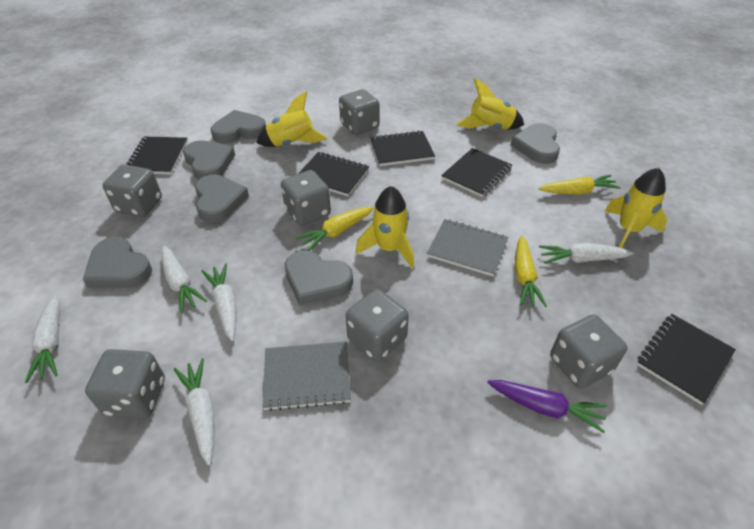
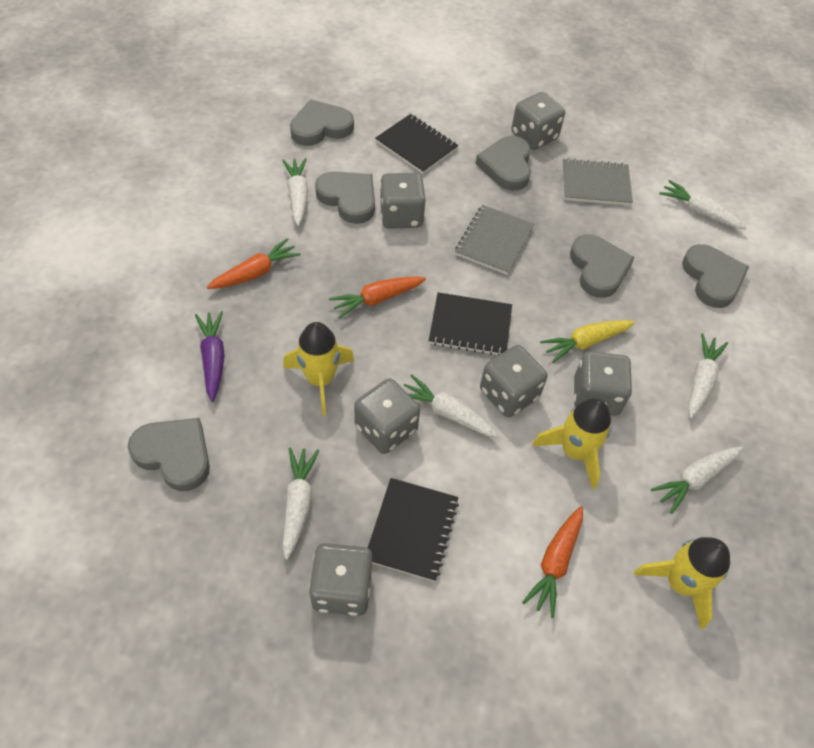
black notebook: 5 -> 3
orange carrot: 0 -> 3
white carrot: 5 -> 6
yellow carrot: 3 -> 1
yellow rocket: 4 -> 3

